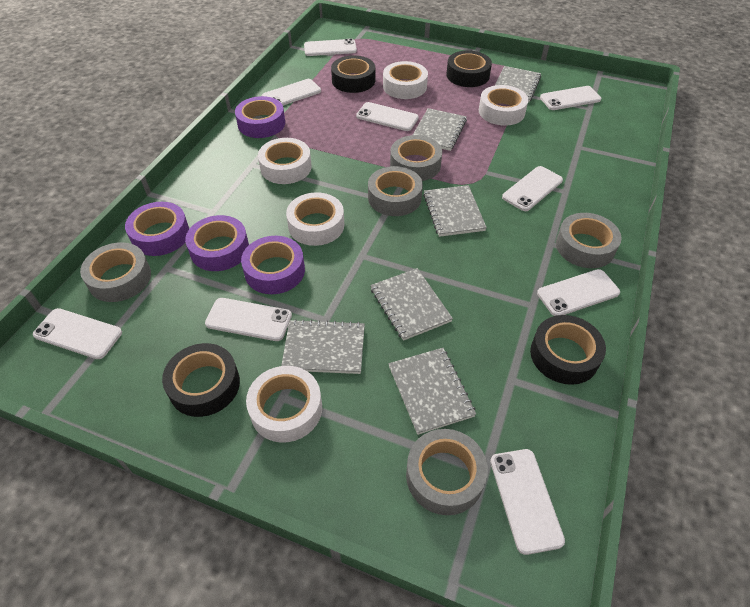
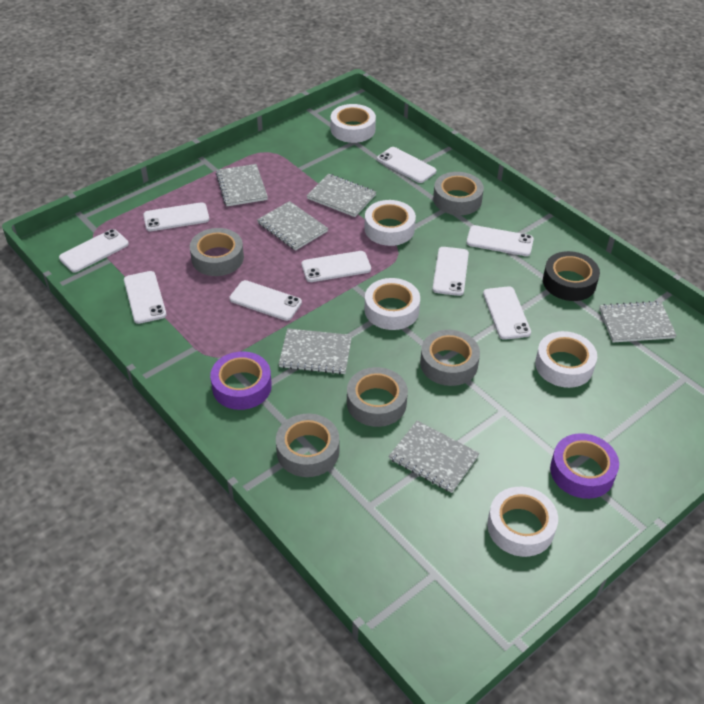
black tape: 4 -> 1
purple tape: 4 -> 2

